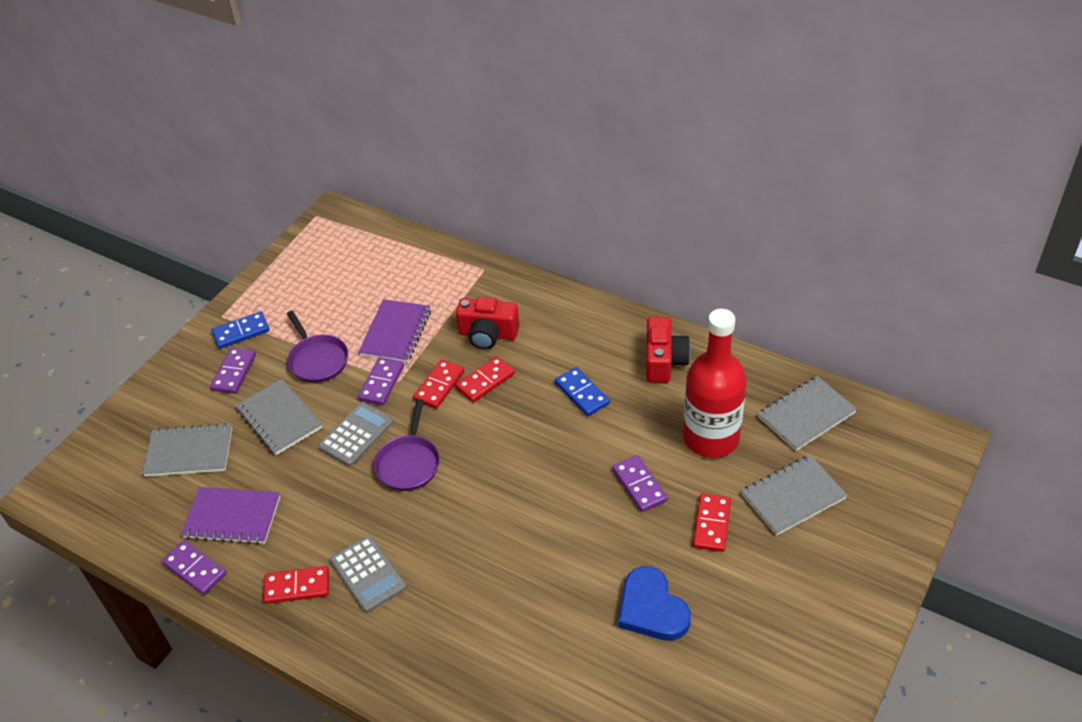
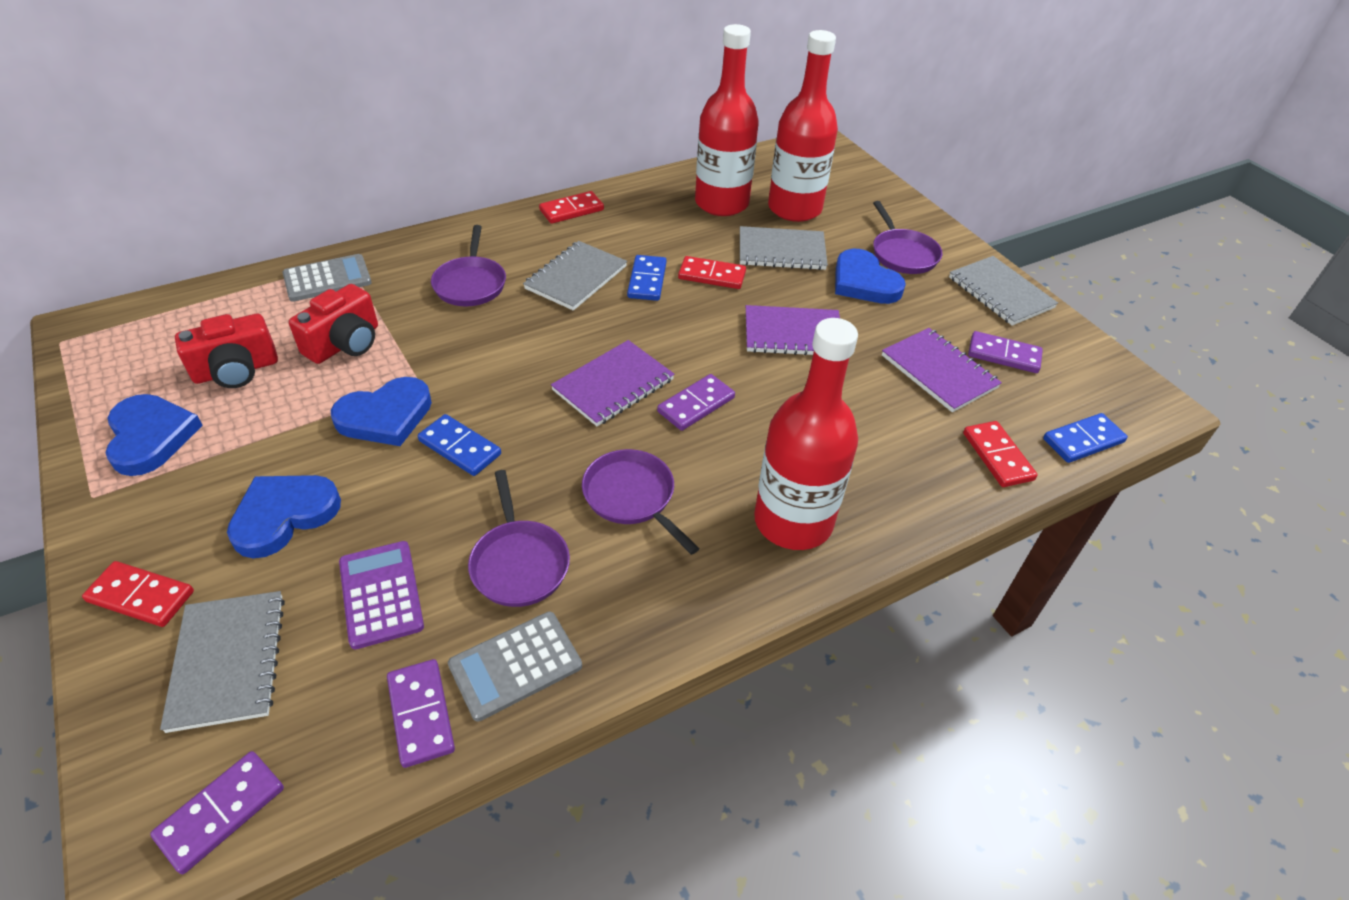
blue domino: 2 -> 3
blue heart: 1 -> 4
purple calculator: 0 -> 1
purple notebook: 2 -> 3
purple pan: 2 -> 4
red bottle: 1 -> 3

